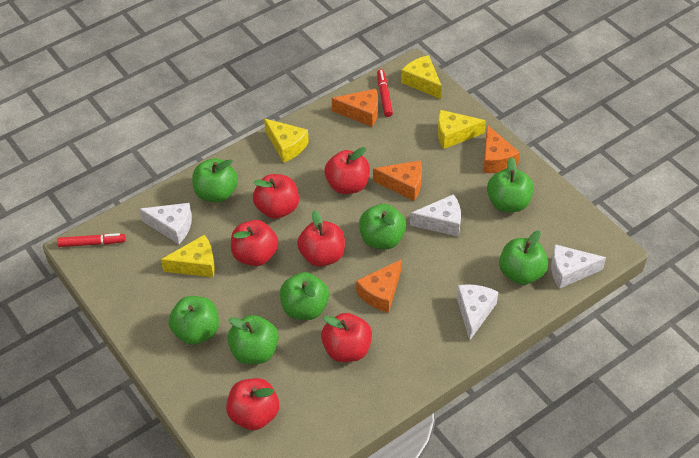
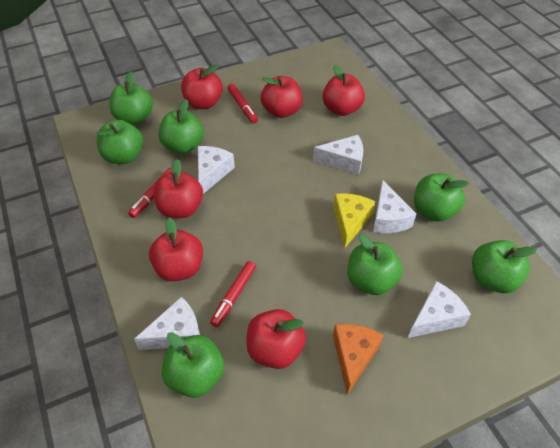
orange cheese: 4 -> 1
red marker: 2 -> 3
white cheese: 4 -> 5
yellow cheese: 4 -> 1

